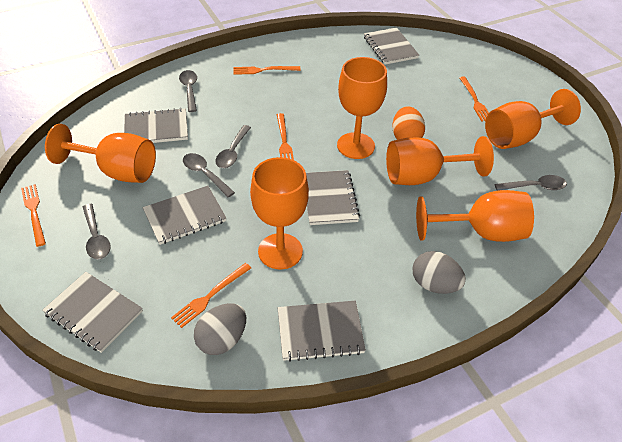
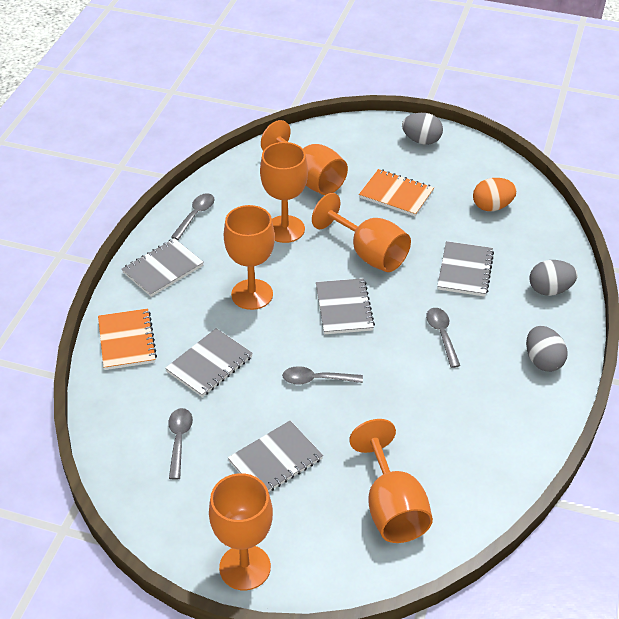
grey egg: 2 -> 3
grey notebook: 6 -> 5
grey spoon: 5 -> 4
orange fork: 5 -> 0
orange notebook: 0 -> 2

